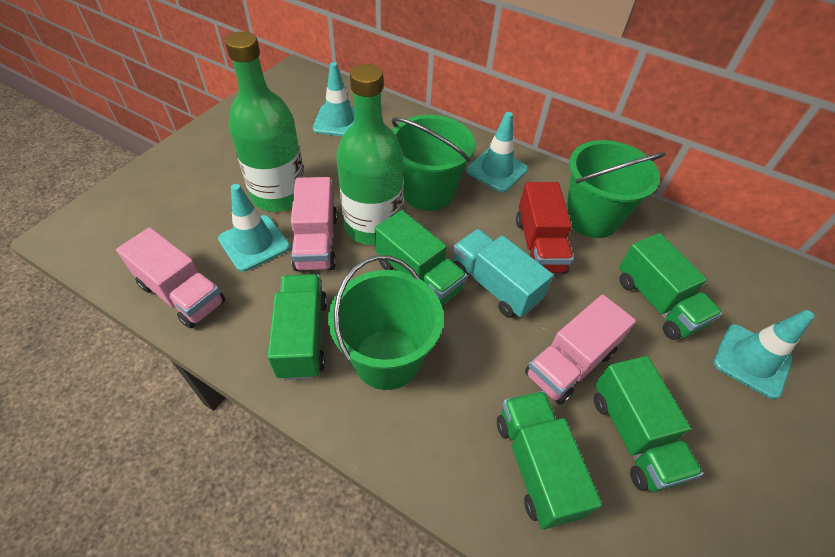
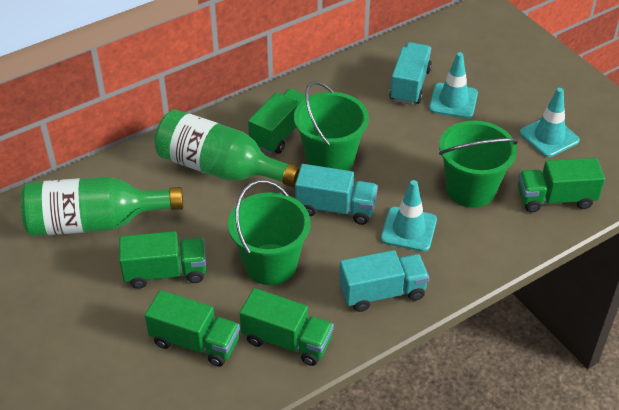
pink truck: 3 -> 0
red truck: 1 -> 0
turquoise traffic cone: 4 -> 3
turquoise truck: 1 -> 3

